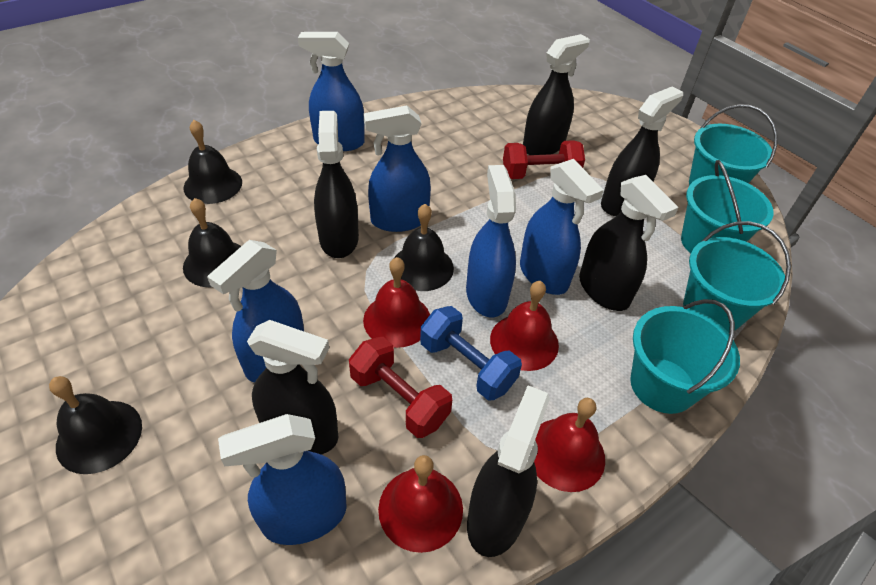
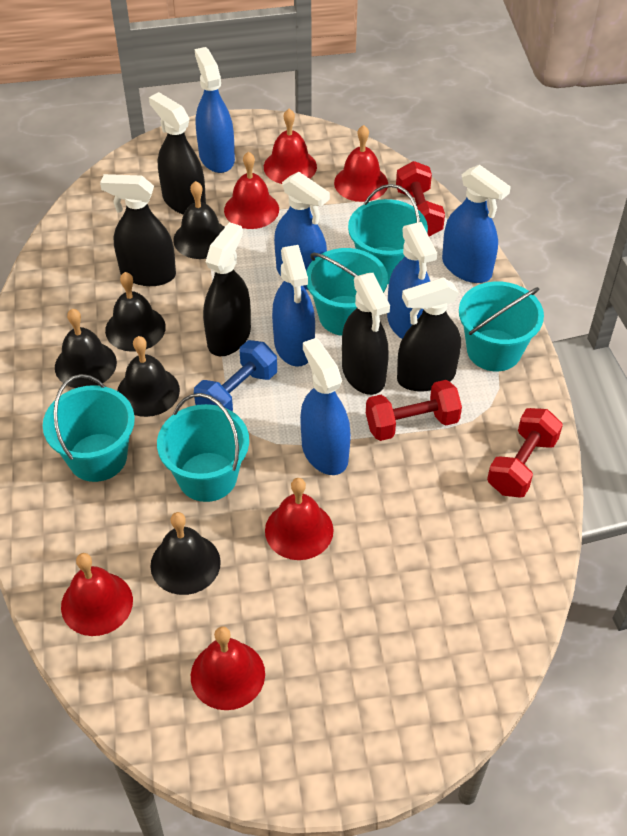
black bell: 4 -> 5
black spray bottle: 6 -> 5
red bell: 4 -> 6
red dumbbell: 2 -> 3
turquoise bucket: 4 -> 5

